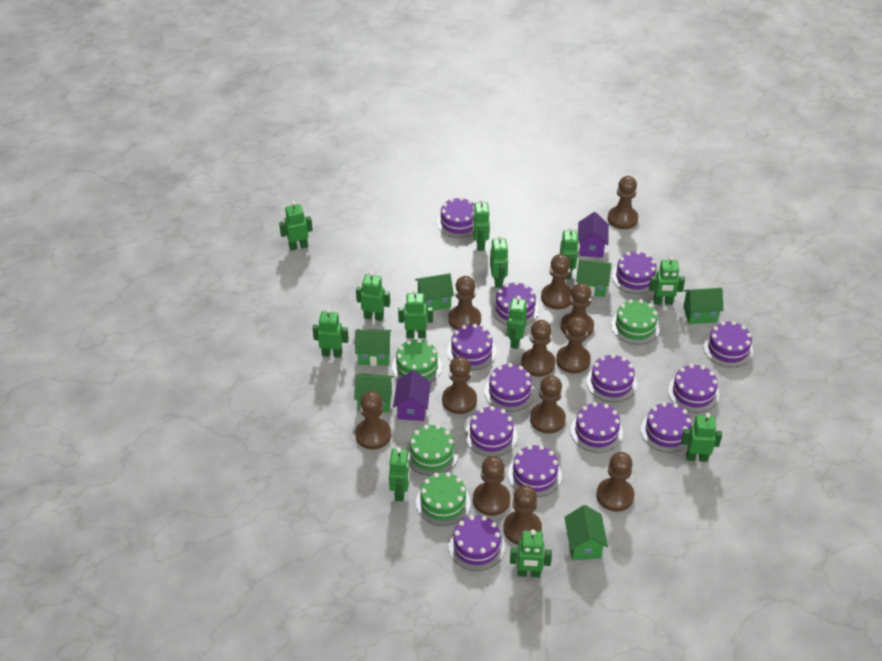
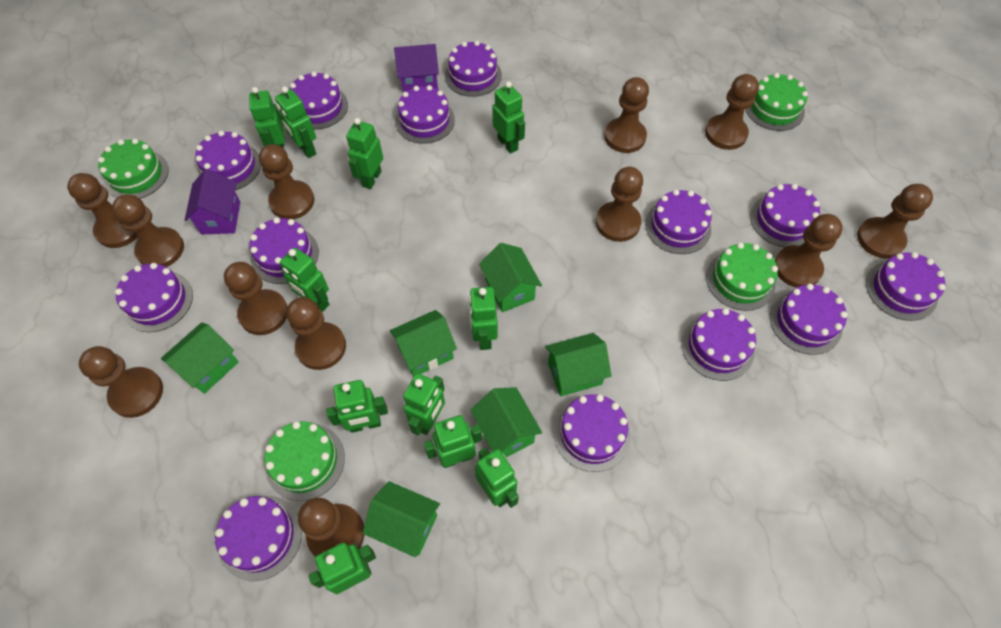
green robot: 12 -> 11

